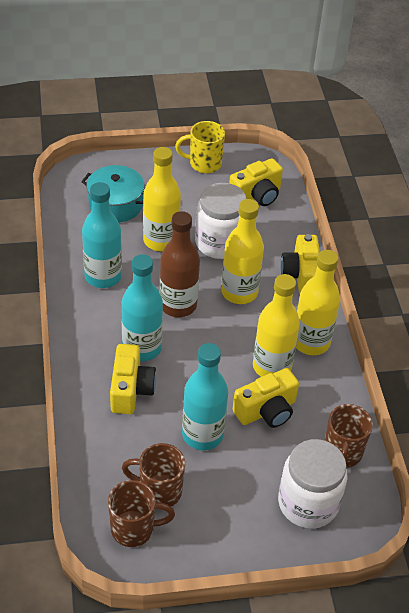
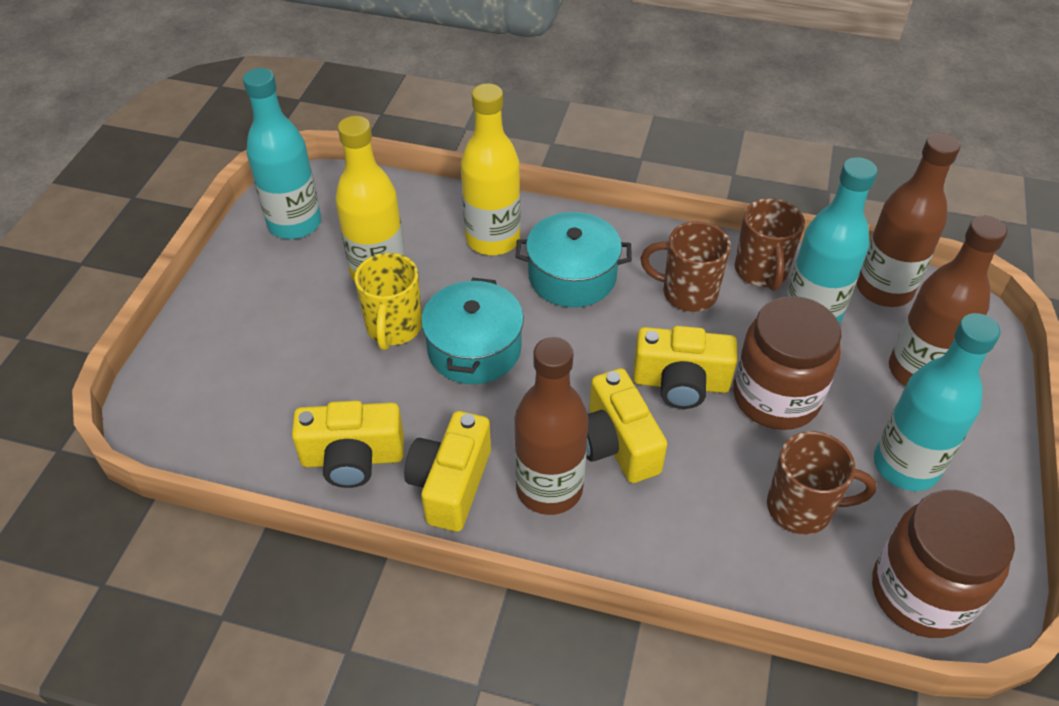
brown bottle: 1 -> 3
brown jar: 0 -> 2
turquoise pot: 1 -> 2
white jar: 2 -> 0
yellow bottle: 4 -> 2

